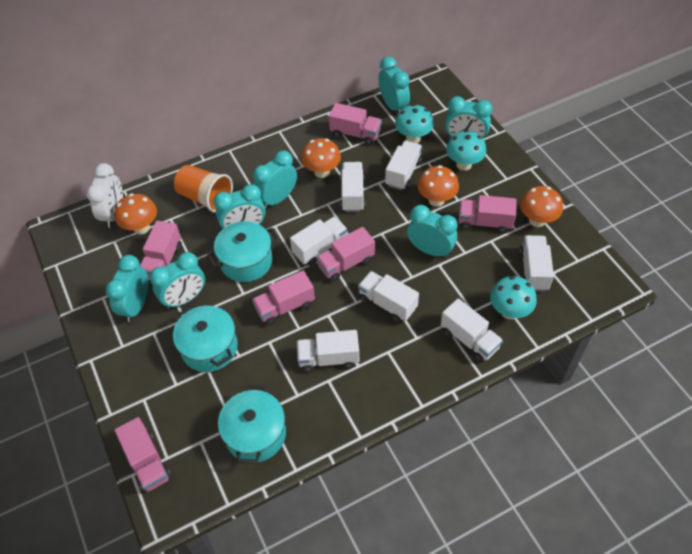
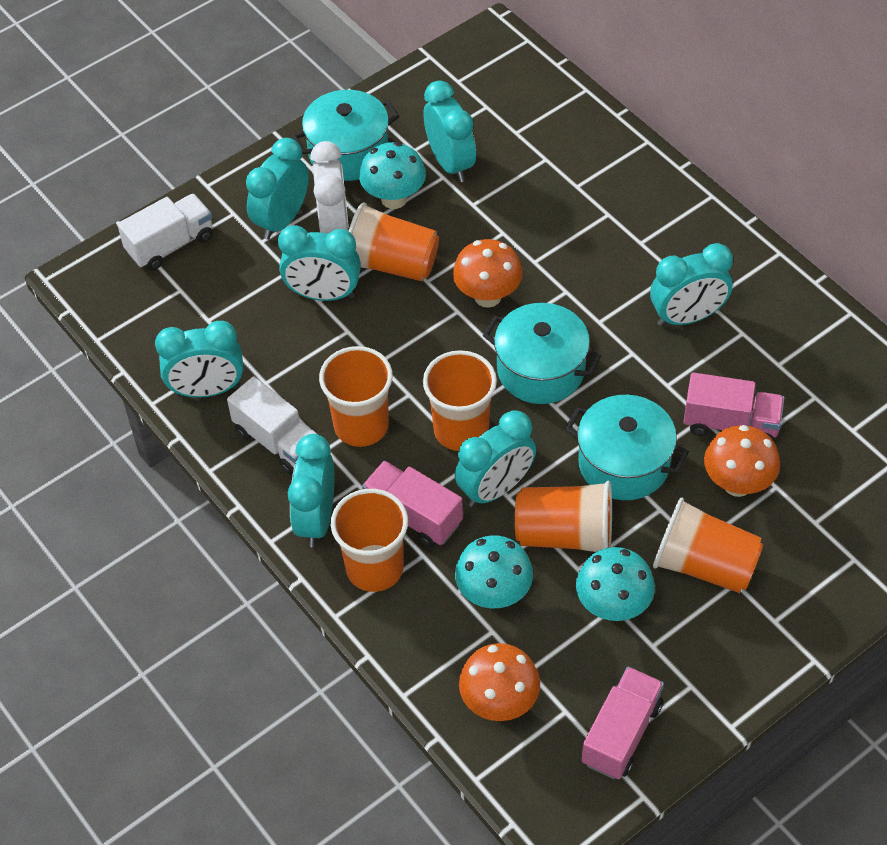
orange cup: 1 -> 6
orange mushroom: 4 -> 3
pink truck: 6 -> 3
white truck: 7 -> 2

